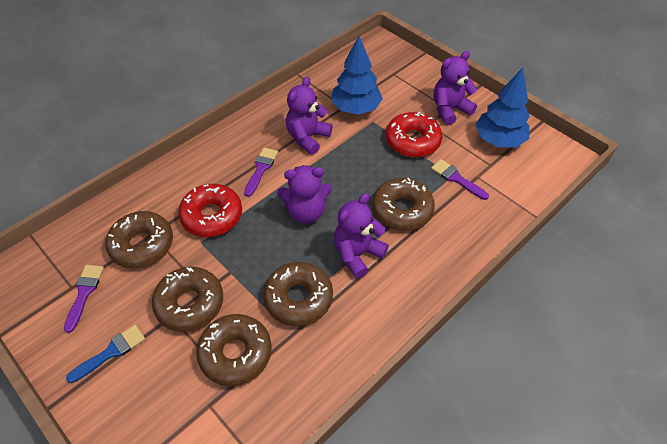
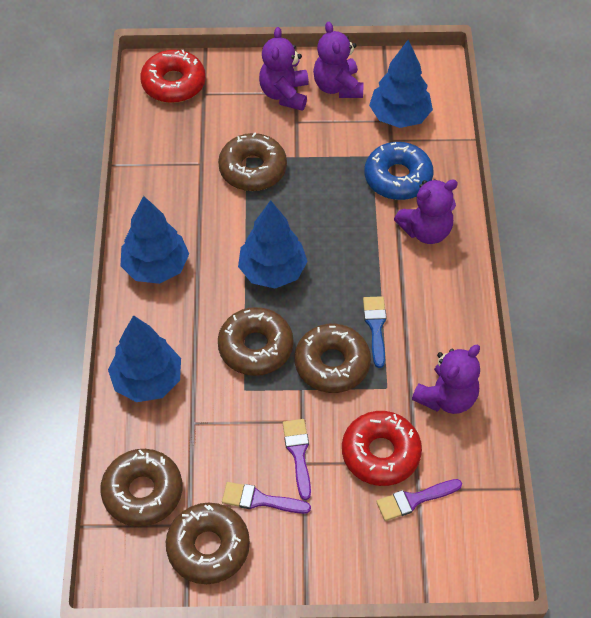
blue donut: 0 -> 1
blue tree: 2 -> 4

